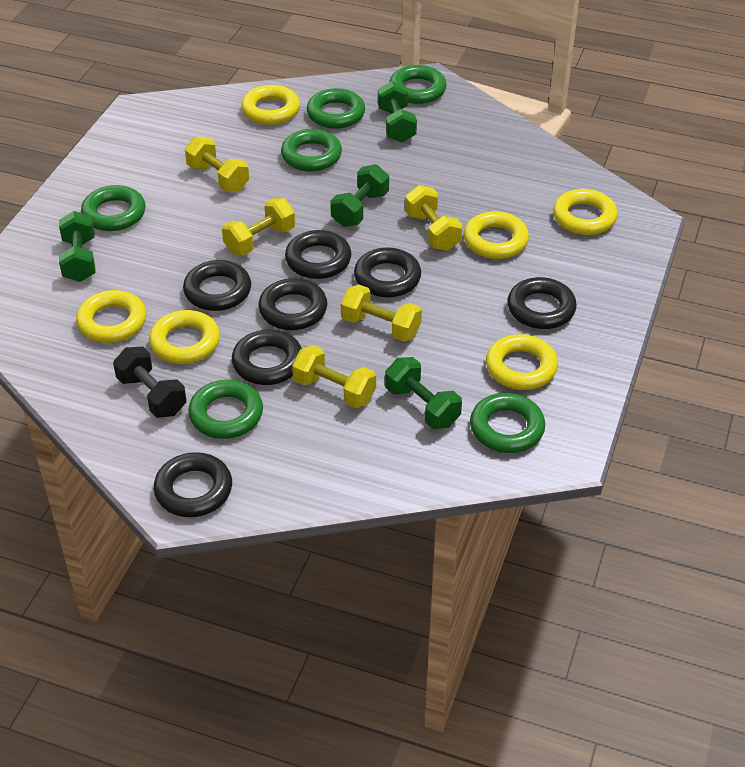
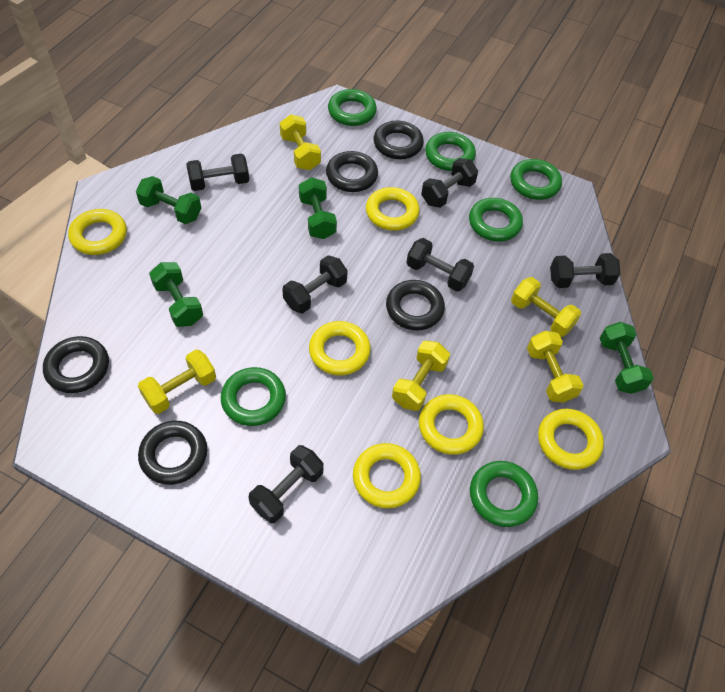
black dumbbell: 1 -> 6
black ring: 7 -> 5

